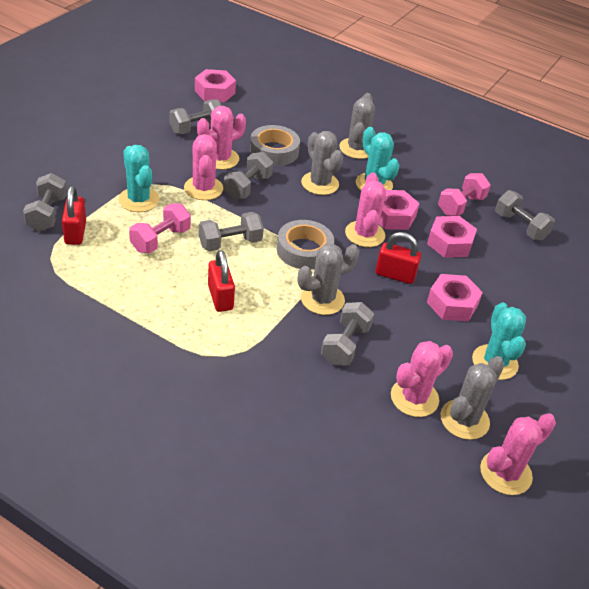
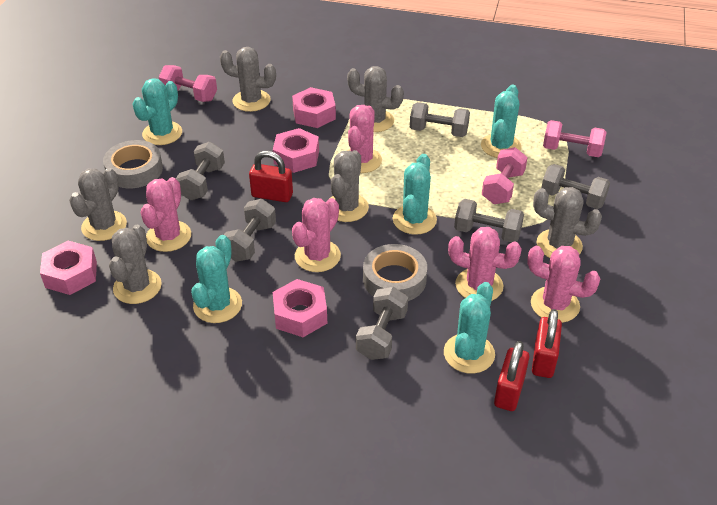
grey cactus: 4 -> 6
pink dumbbell: 2 -> 3
turquoise cactus: 3 -> 5

